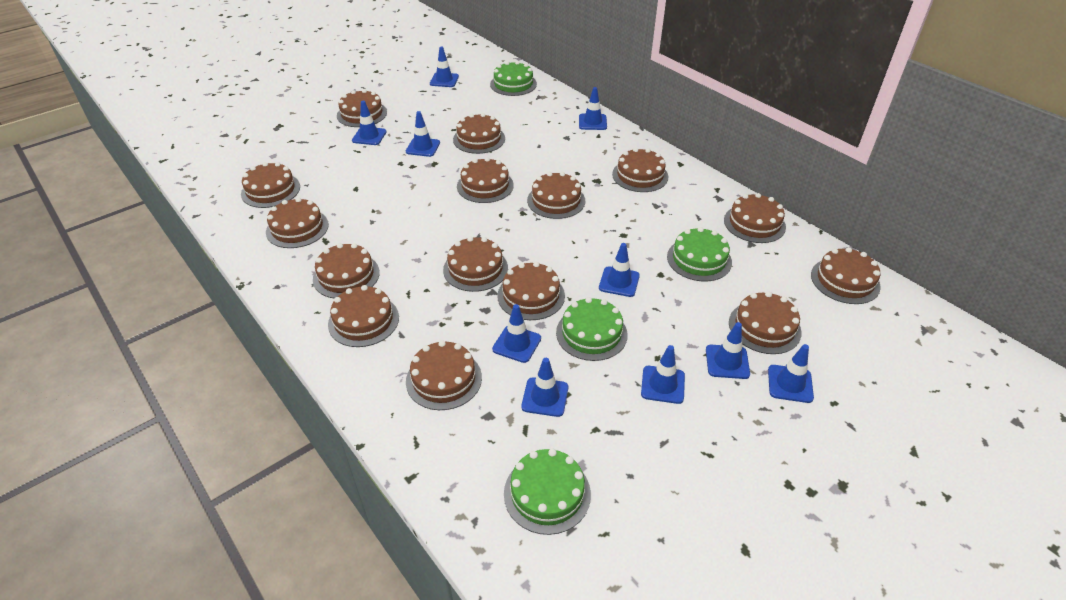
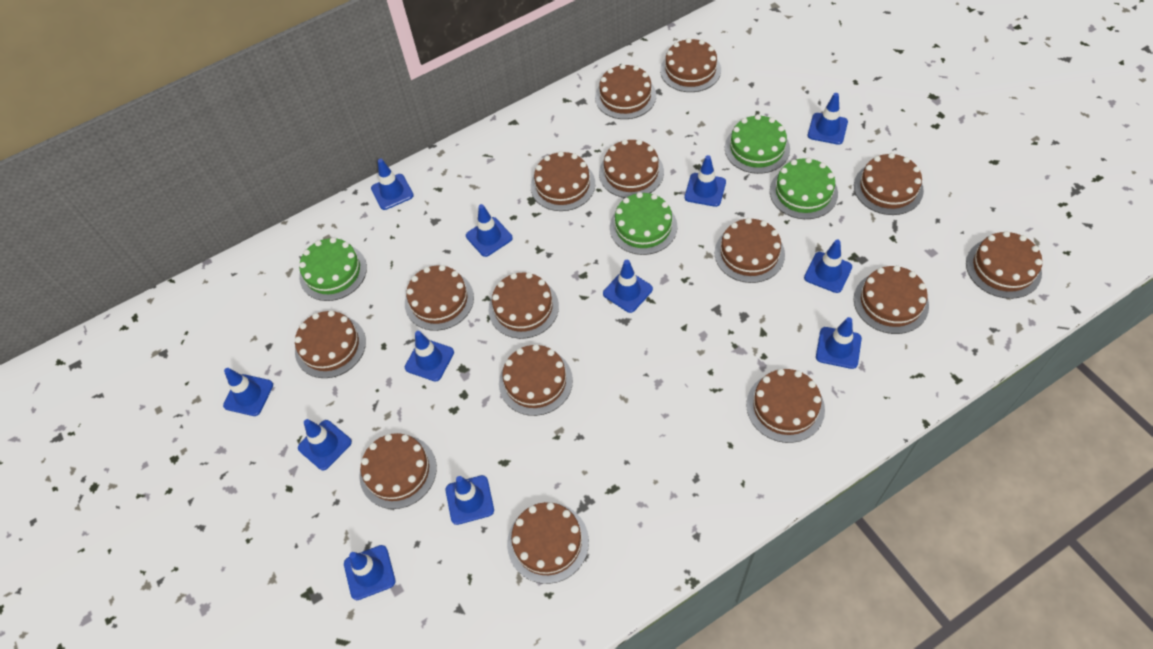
blue traffic cone: 10 -> 12

